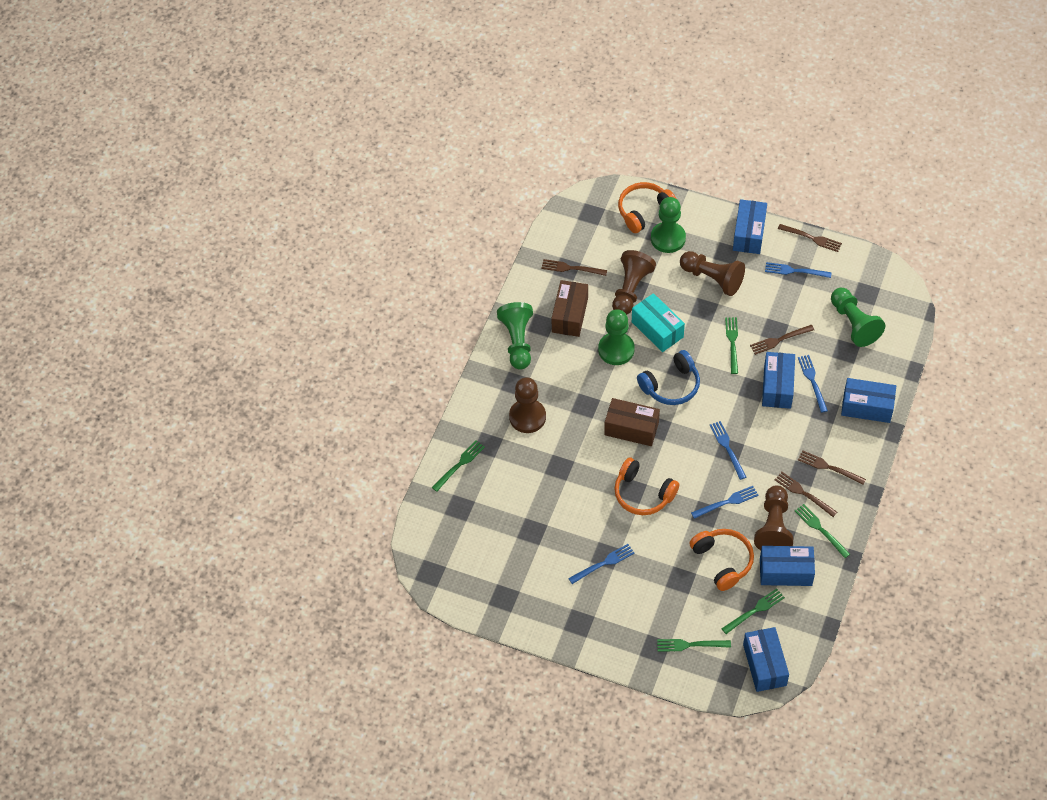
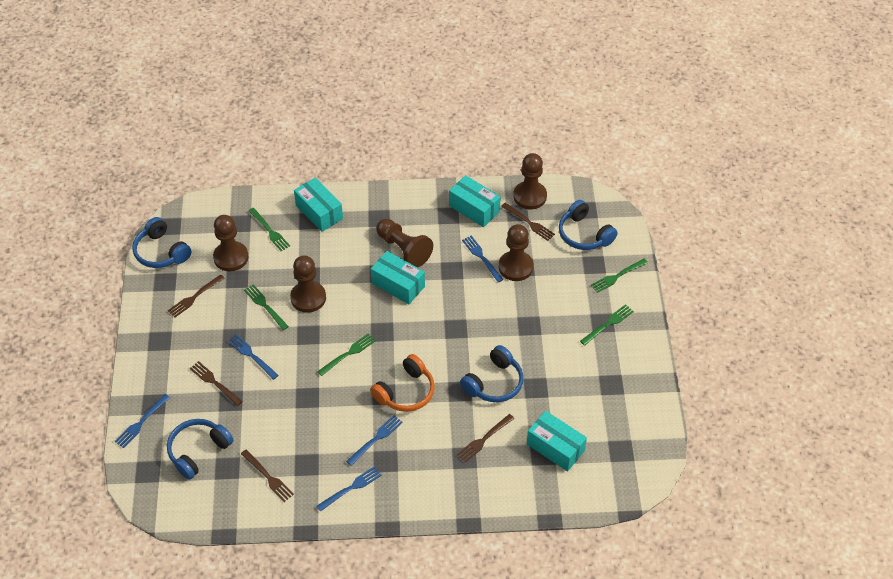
blue box: 5 -> 0
blue headphones: 1 -> 4
brown box: 2 -> 0
brown pawn: 4 -> 5
green pawn: 4 -> 0
orange headphones: 3 -> 1
turquoise box: 1 -> 4

